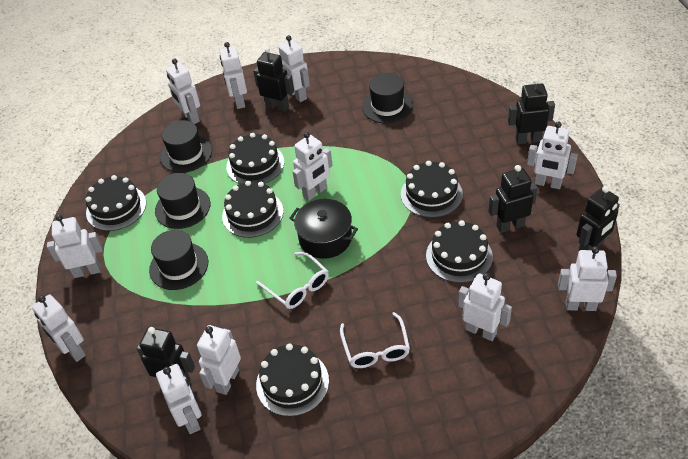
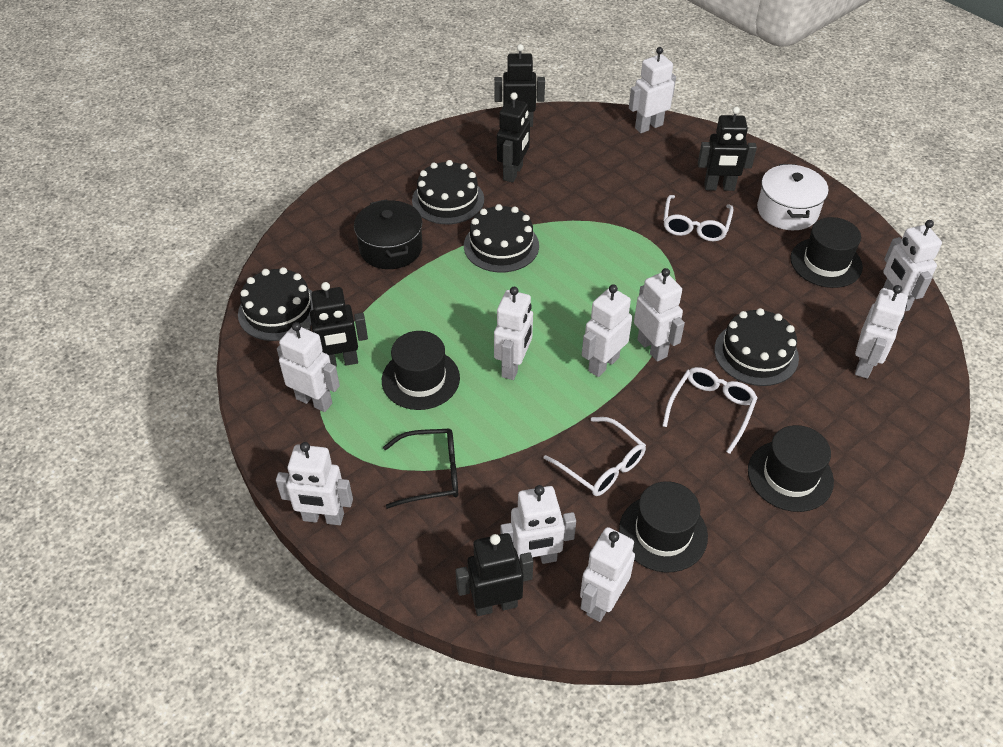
black cake: 6 -> 4
black glasses: 0 -> 1
white glasses: 2 -> 3
white pot: 0 -> 1
white robot: 11 -> 10

